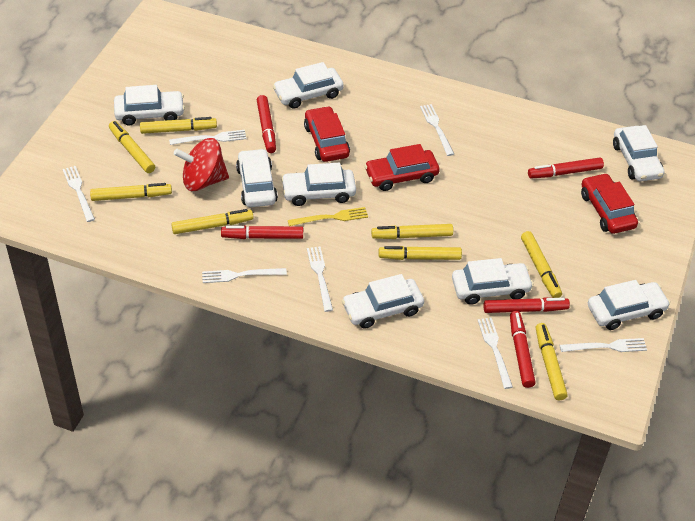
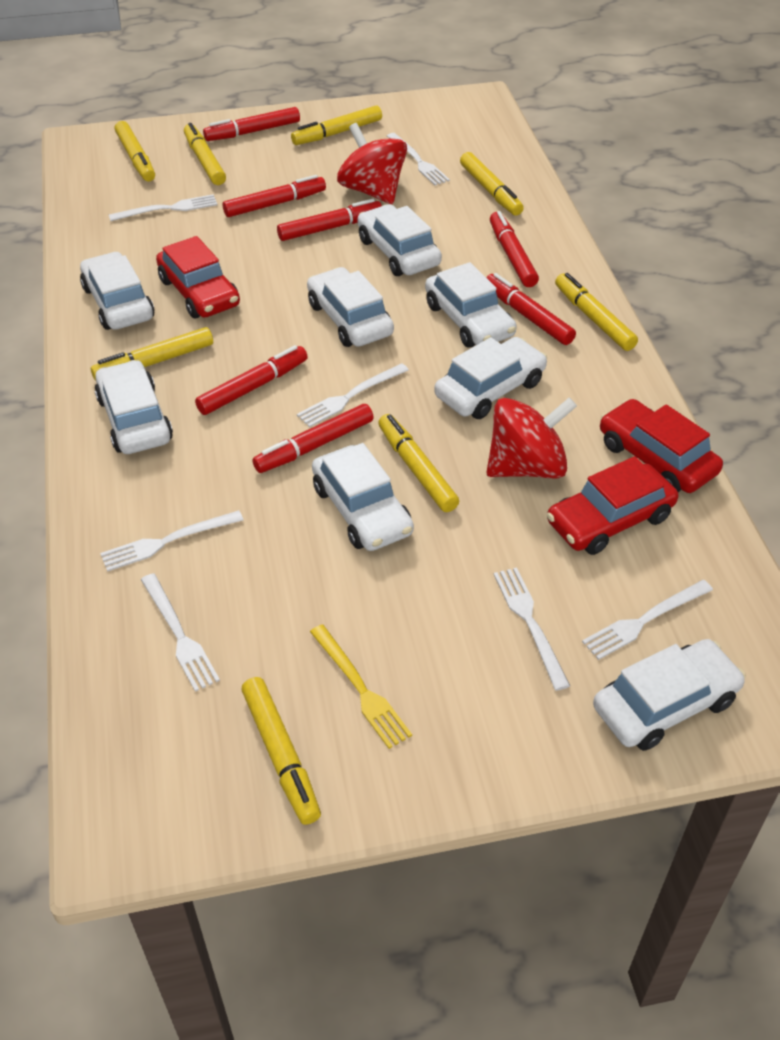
red marker: 5 -> 7
red spinning top: 1 -> 2

